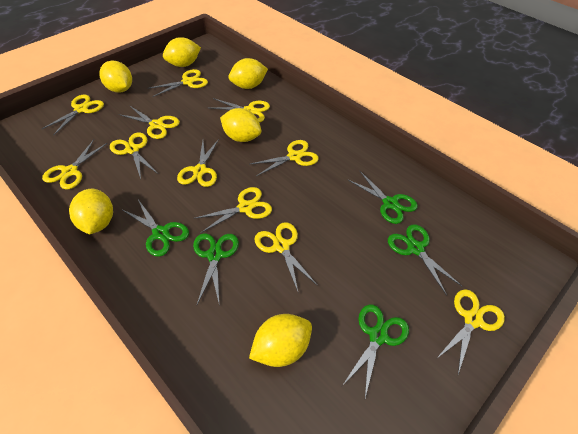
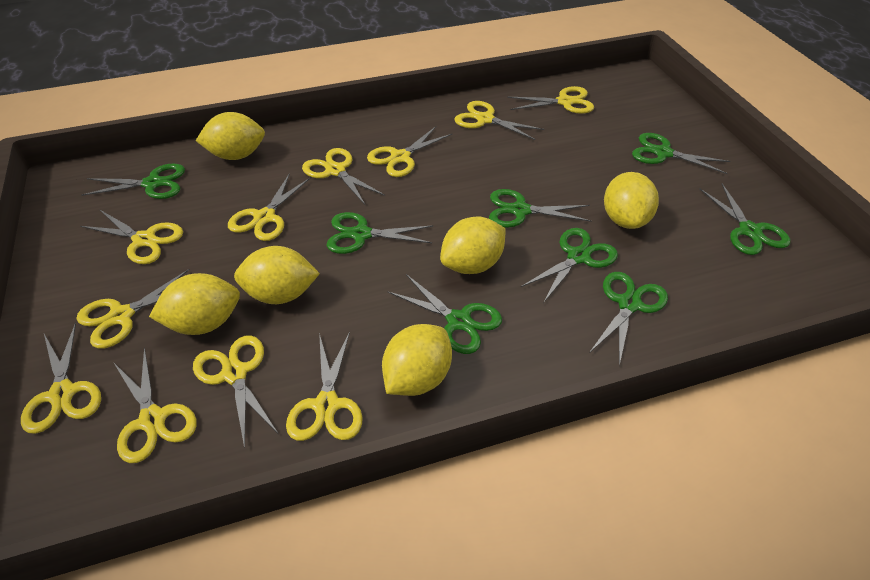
green scissors: 5 -> 8

